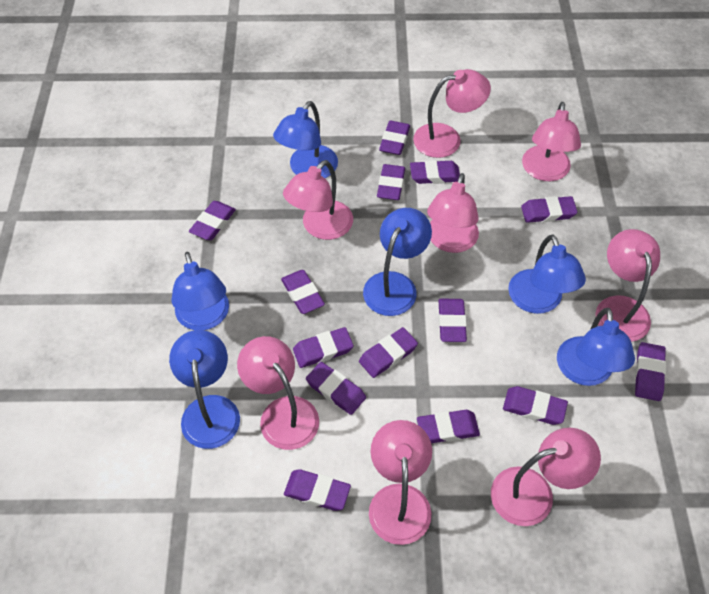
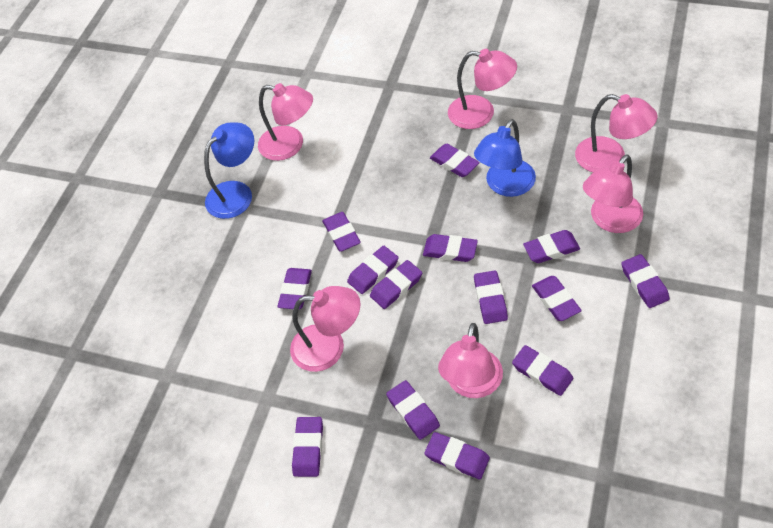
blue lamp: 6 -> 2
pink lamp: 8 -> 6

